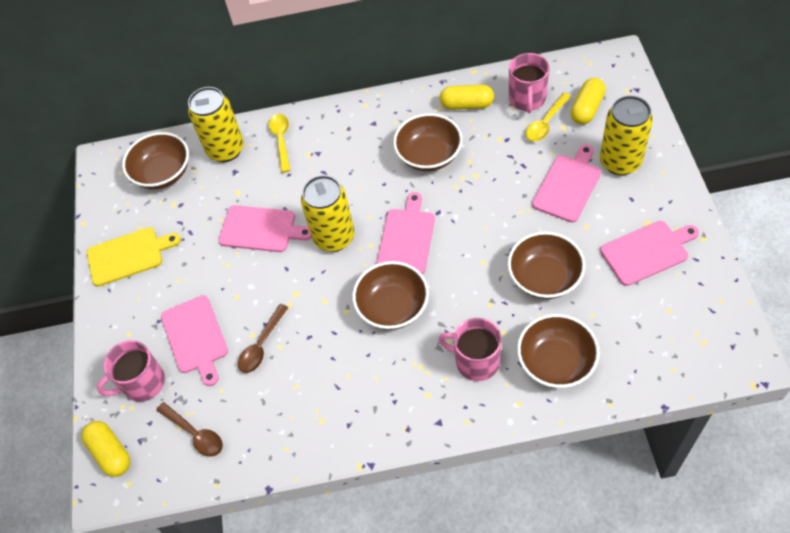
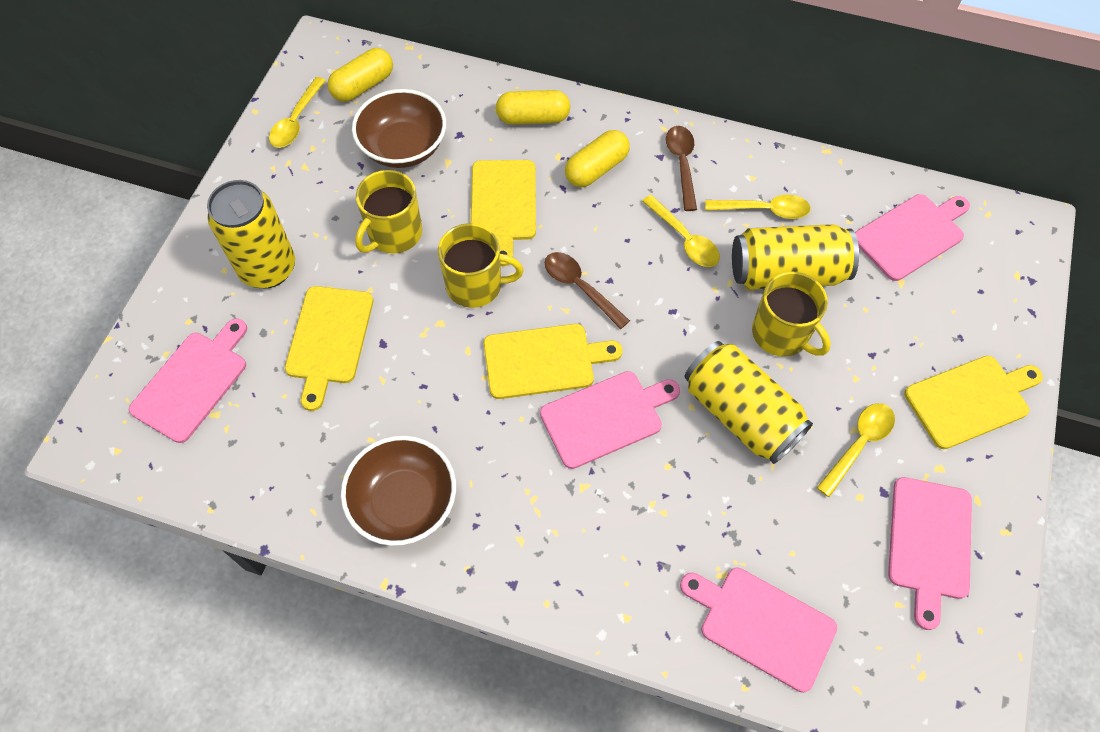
brown bowl: 5 -> 2
pink mug: 3 -> 0
yellow cutting board: 1 -> 4
yellow mug: 0 -> 3
yellow spoon: 2 -> 4

